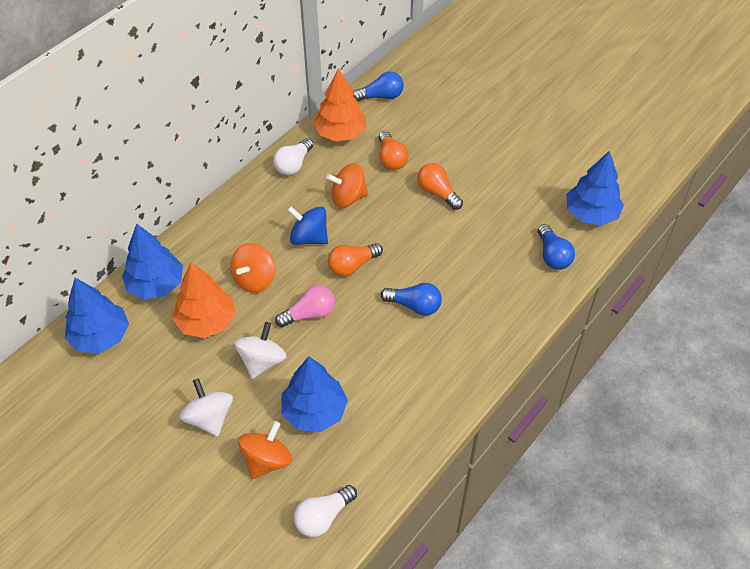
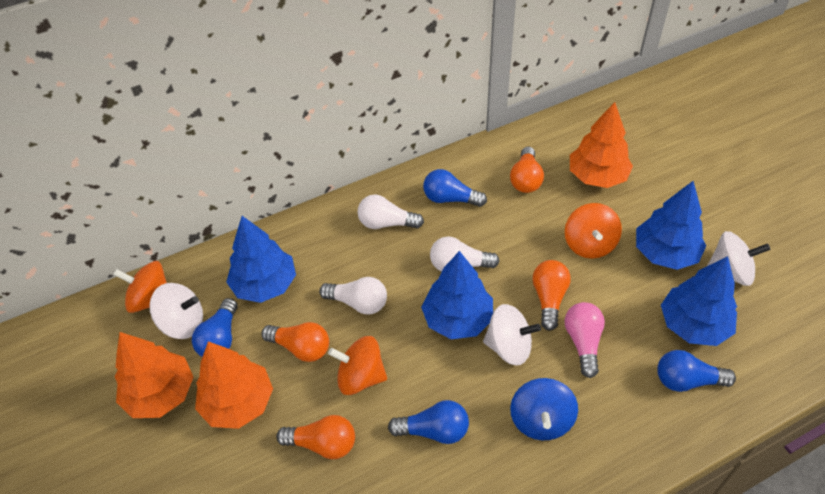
blue light bulb: 3 -> 4
orange light bulb: 3 -> 4
orange tree: 2 -> 3
white light bulb: 2 -> 3
white spinning top: 2 -> 3

